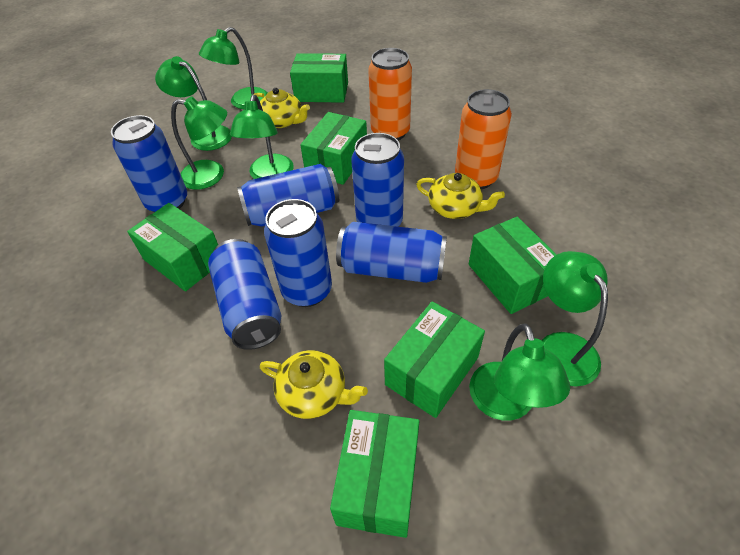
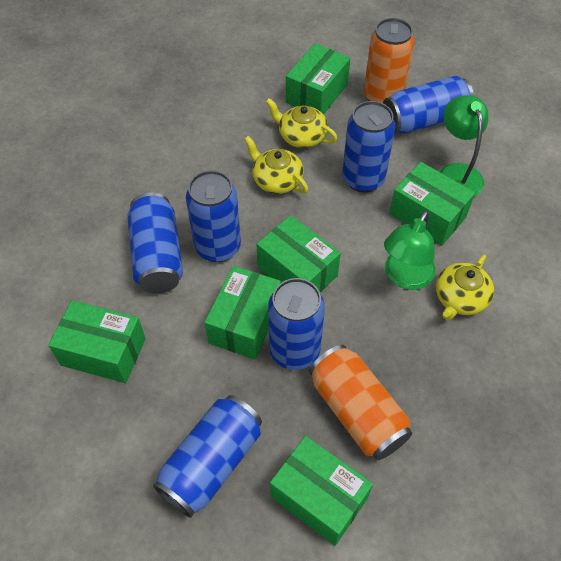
green lamp: 6 -> 2

